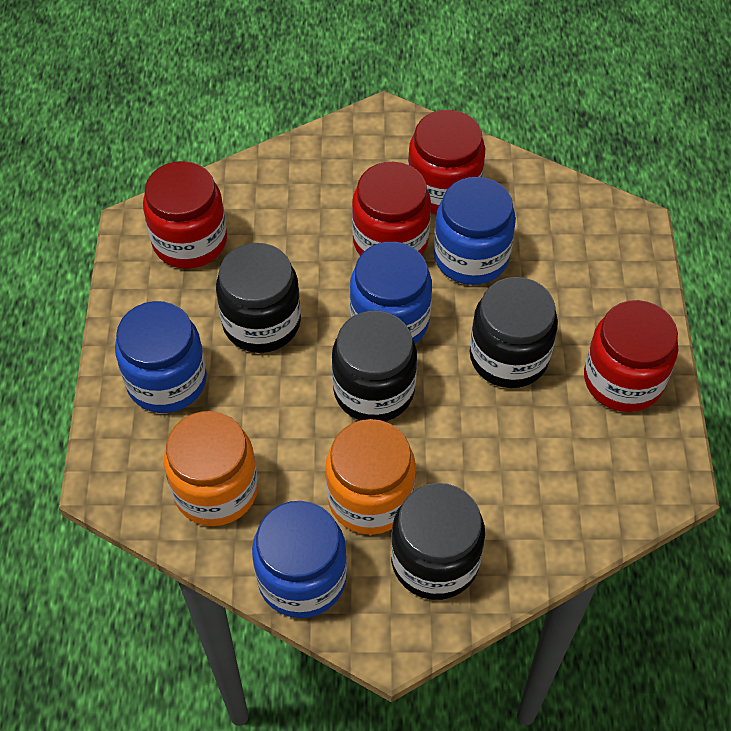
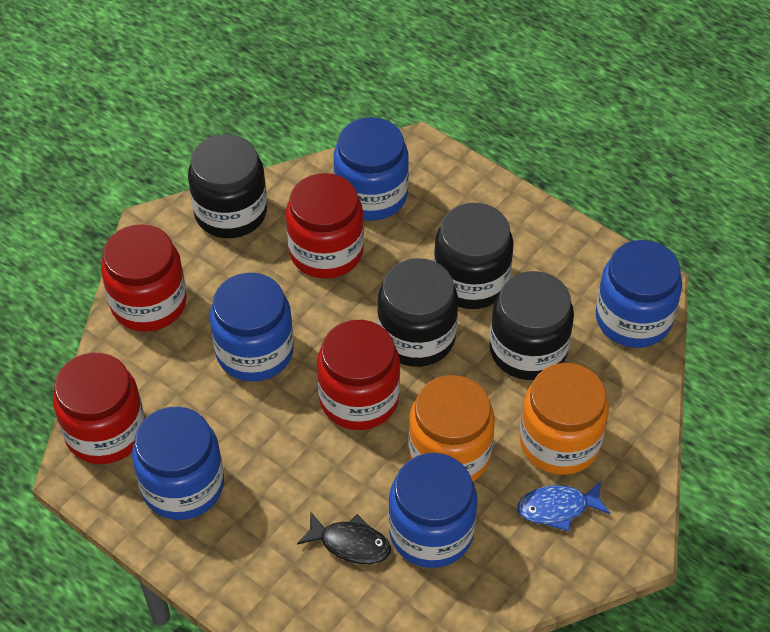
black fish: 0 -> 1
blue fish: 0 -> 1
blue jar: 4 -> 5

